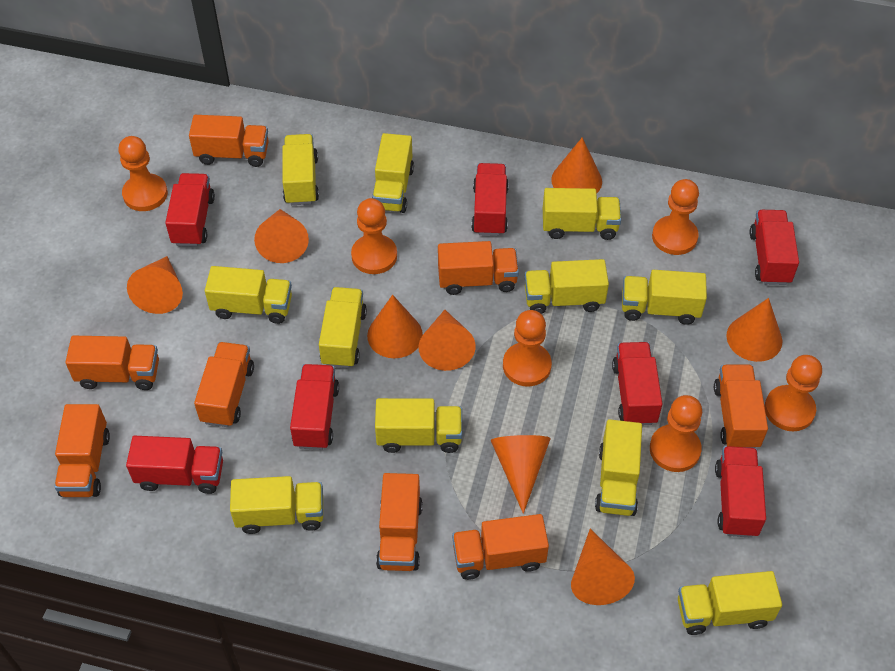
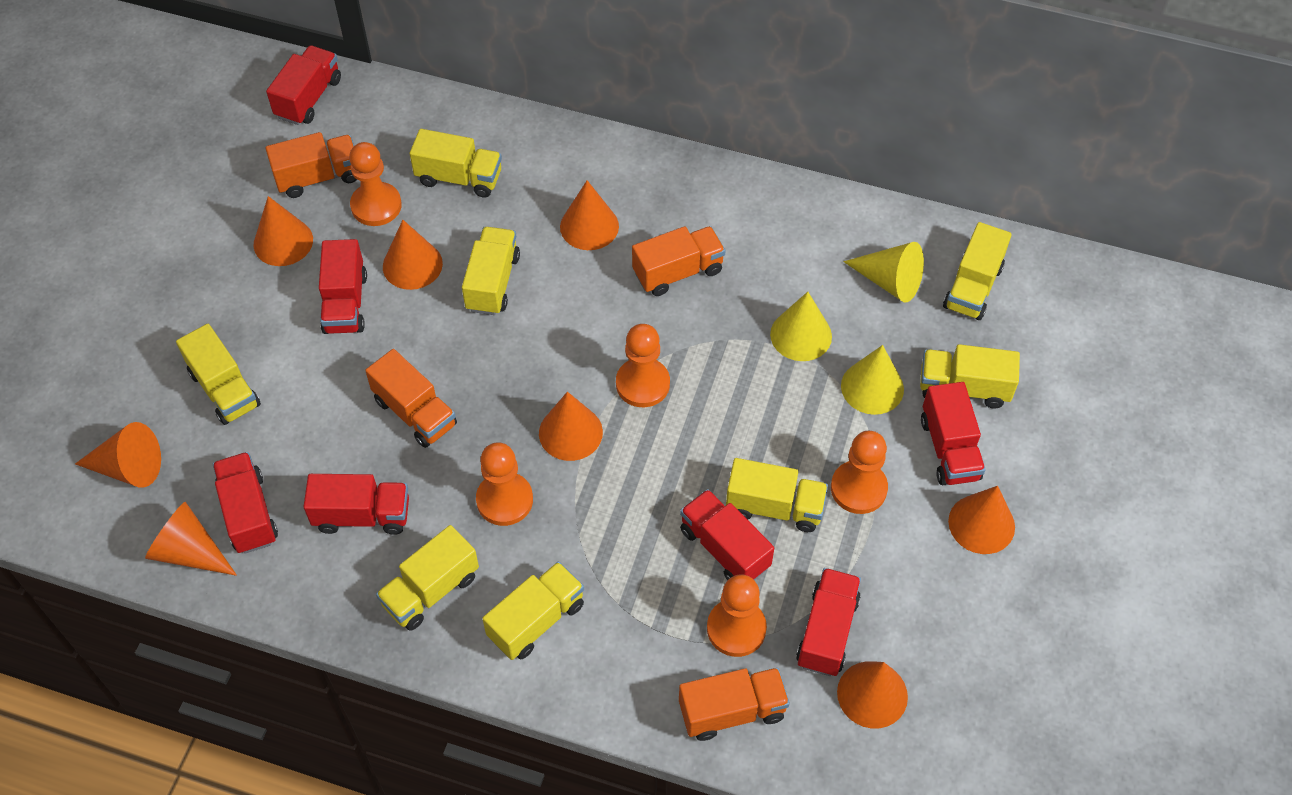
orange pawn: 6 -> 5
orange truck: 8 -> 4
yellow cone: 0 -> 3
yellow truck: 11 -> 8

